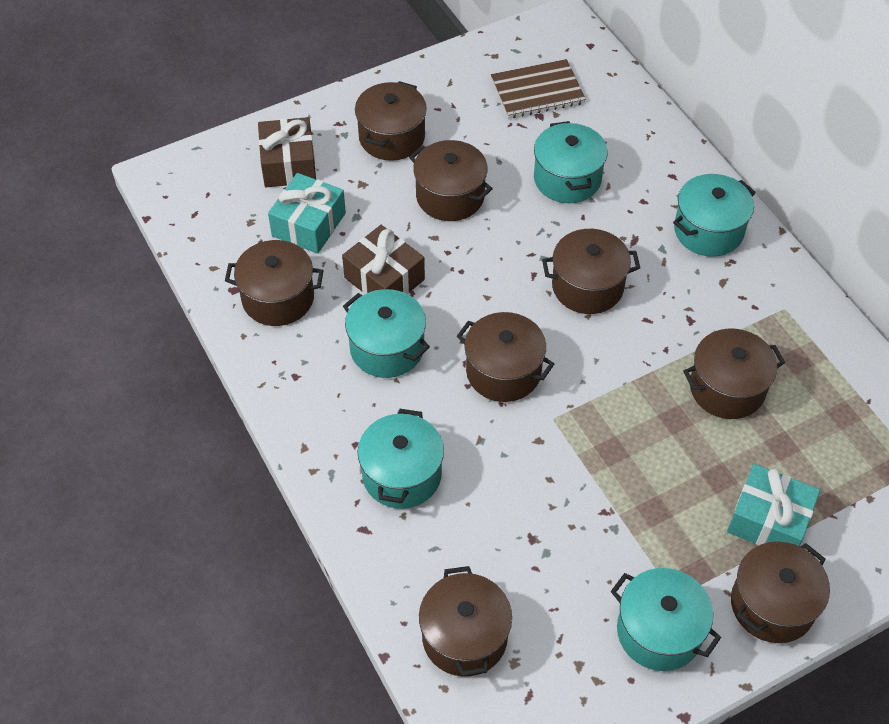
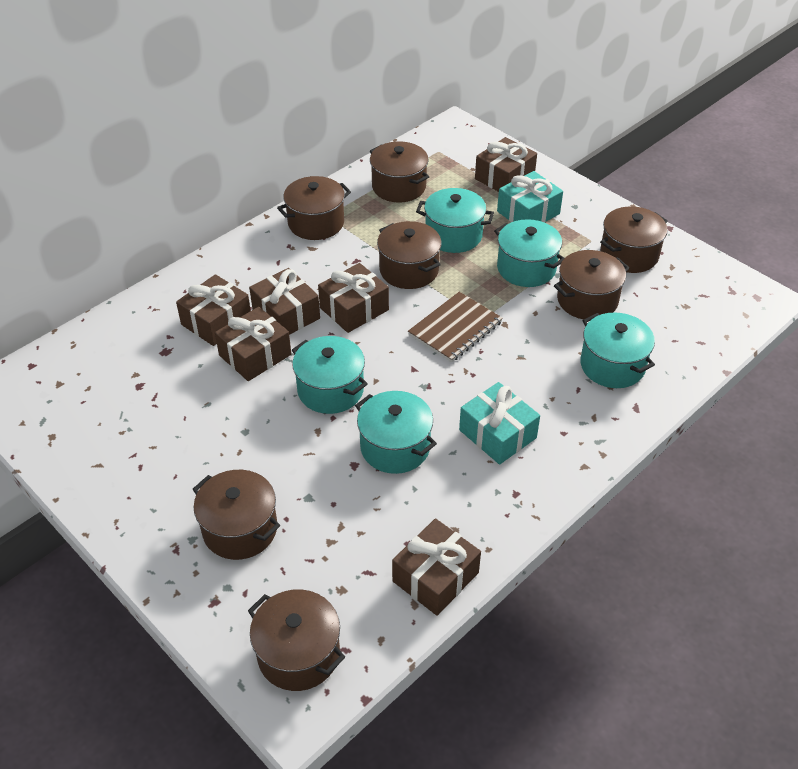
brown gift: 2 -> 6
brown pot: 8 -> 7

